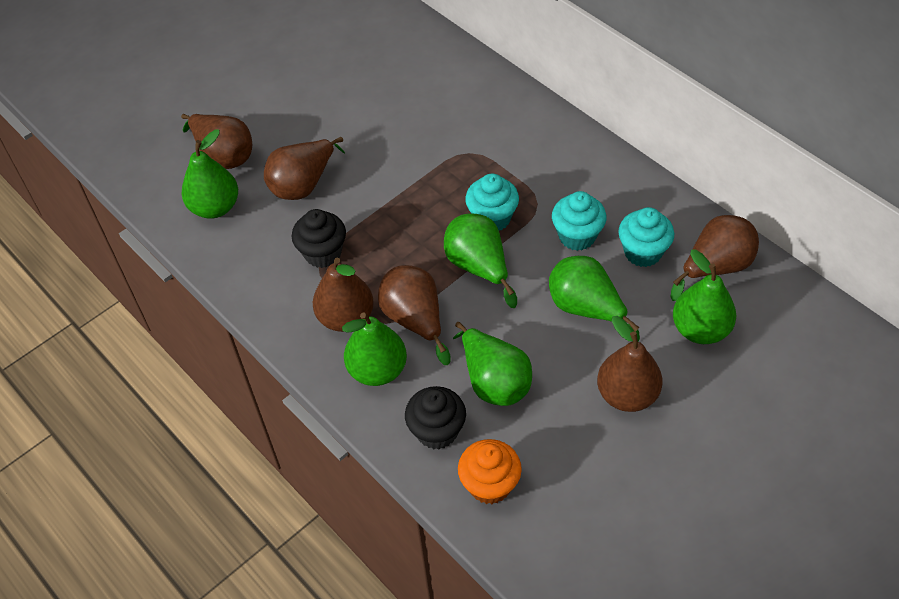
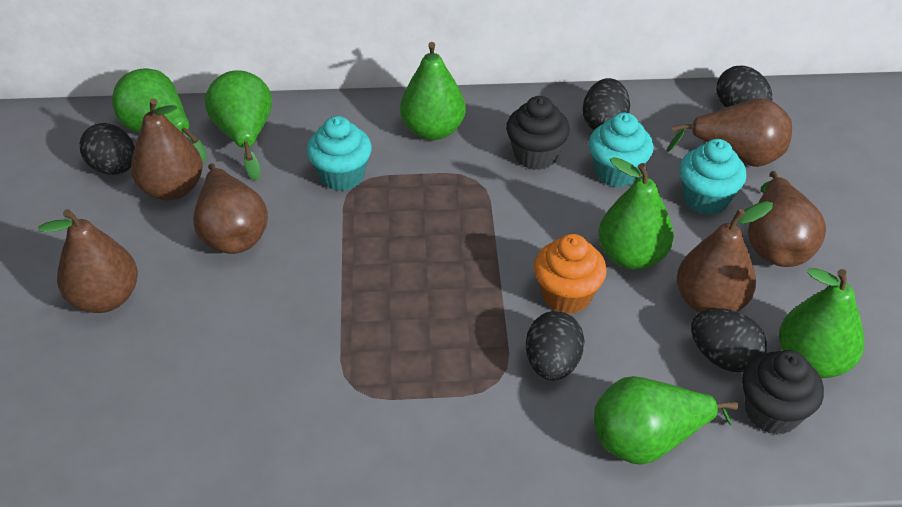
black egg: 0 -> 5

